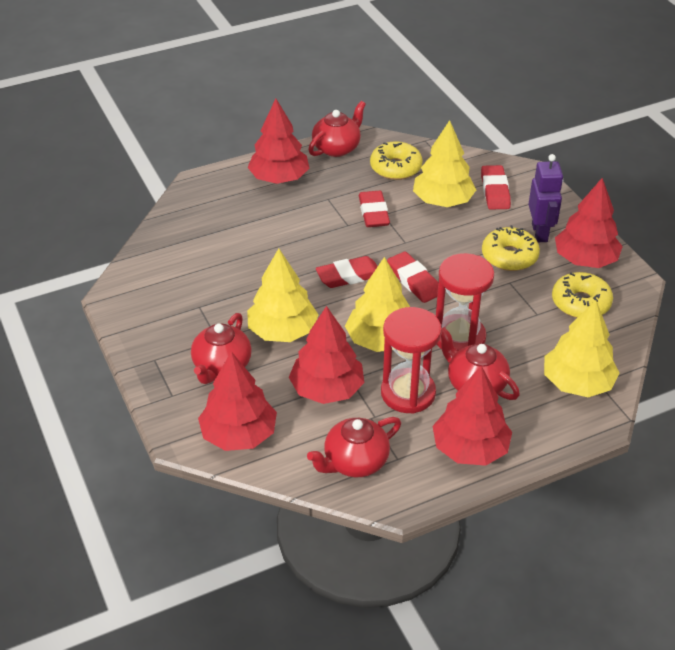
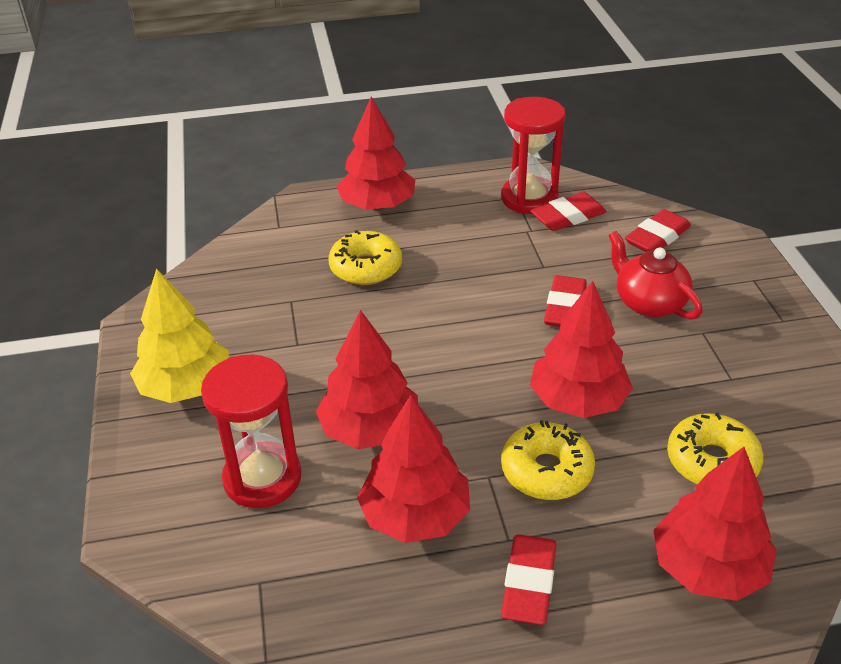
purple robot: 1 -> 0
red teapot: 4 -> 1
yellow tree: 4 -> 1

